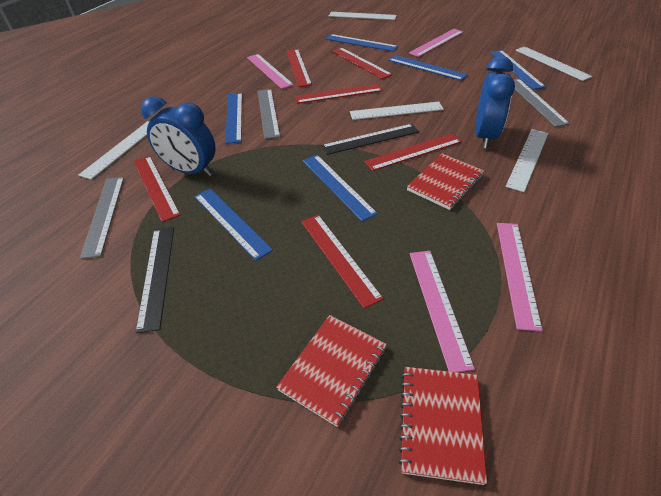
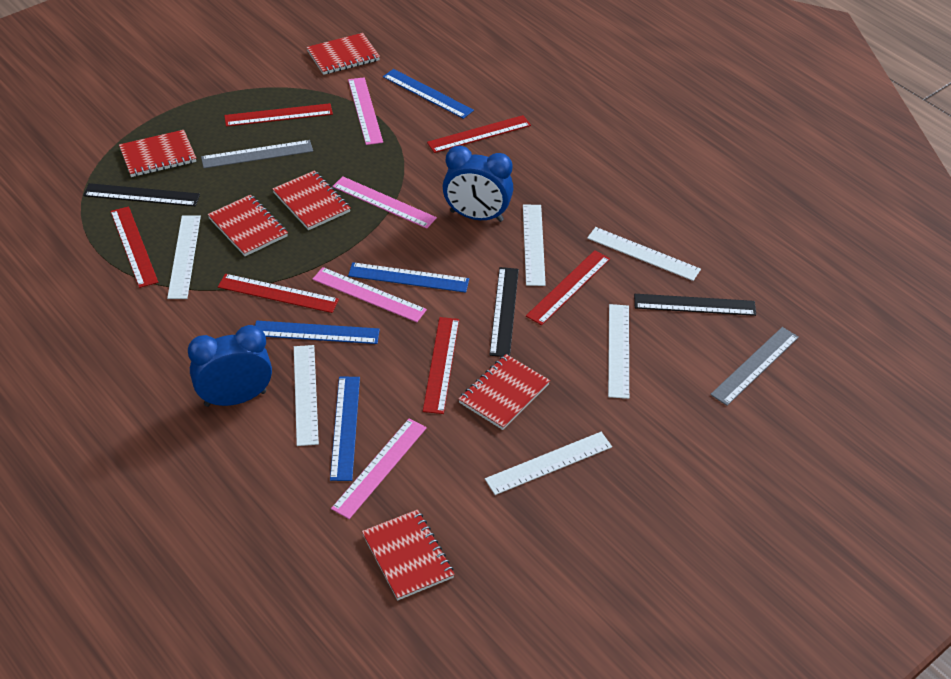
black ruler: 2 -> 3
blue ruler: 6 -> 4
grey ruler: 3 -> 2
red notebook: 3 -> 6
white ruler: 5 -> 6

